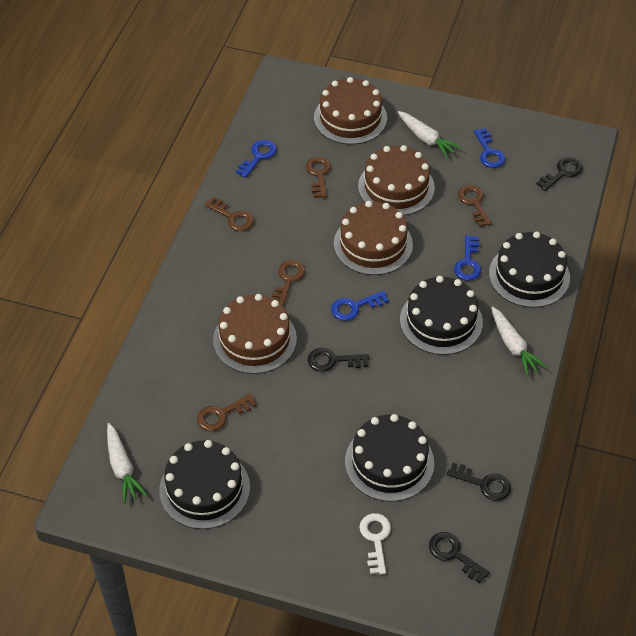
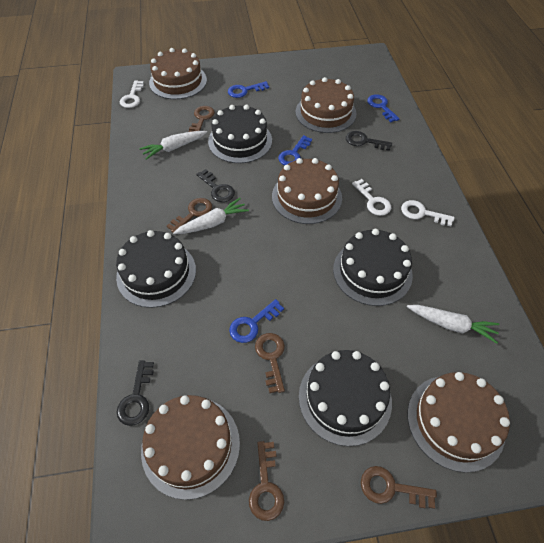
black key: 4 -> 3
brown cake: 4 -> 5
white key: 1 -> 3

